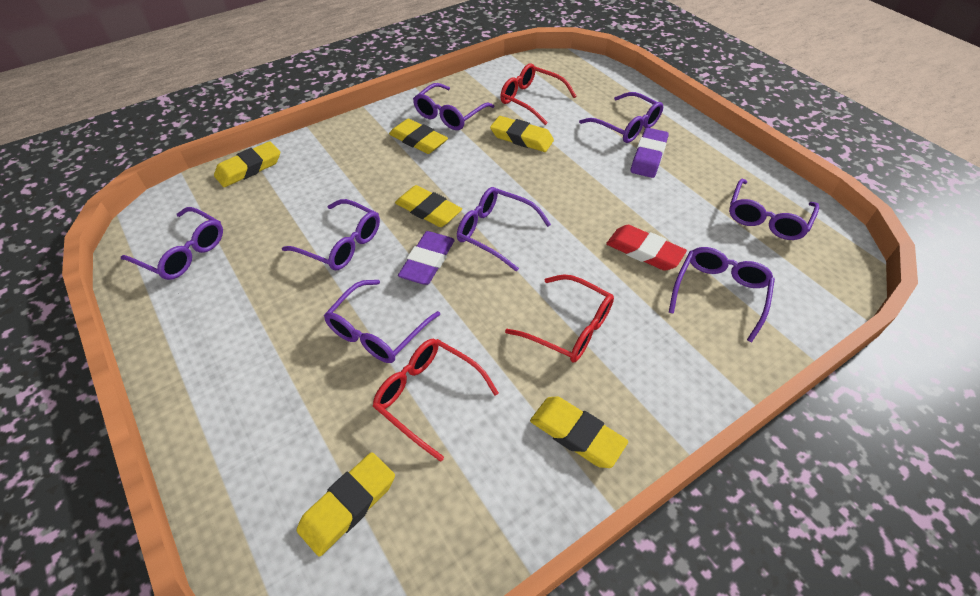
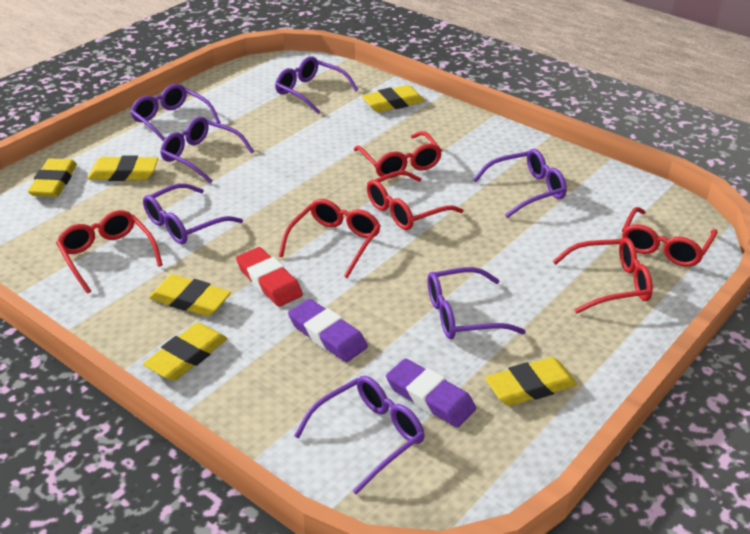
purple glasses: 8 -> 7
red glasses: 3 -> 6

